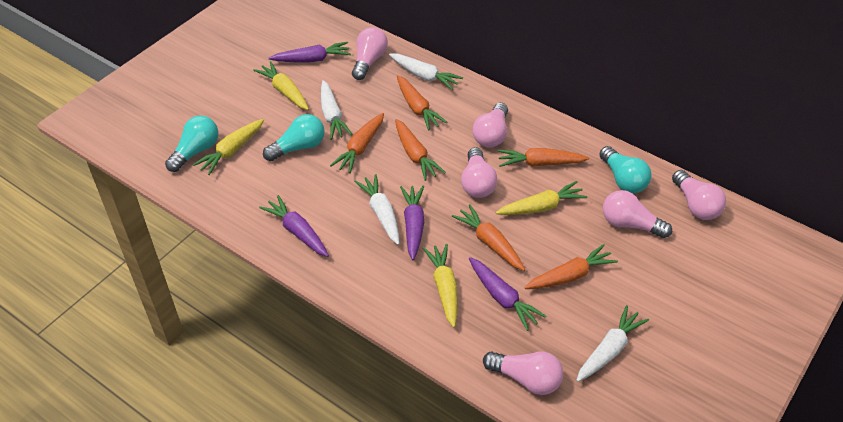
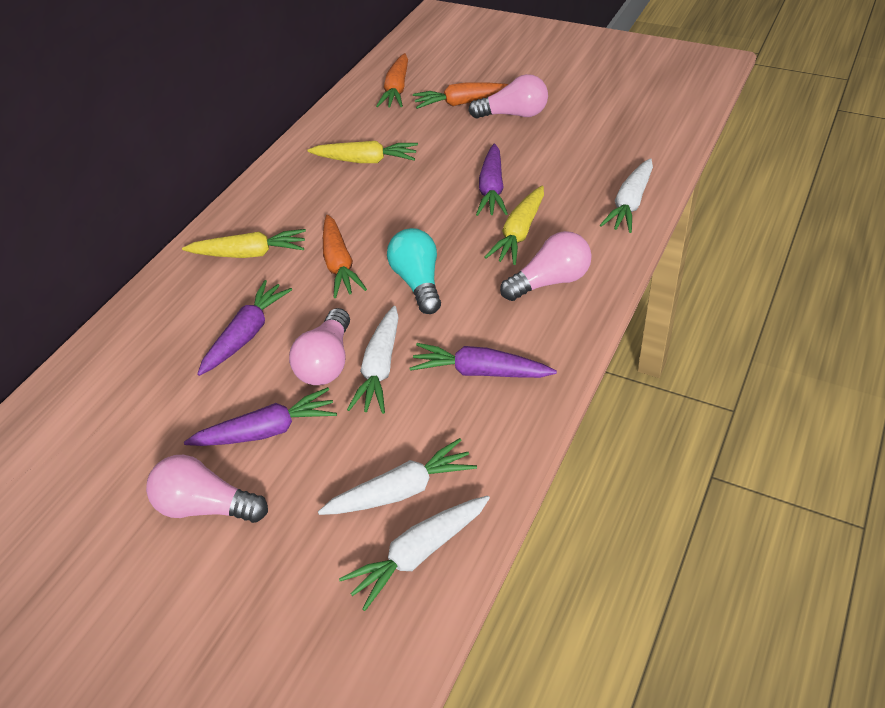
orange carrot: 6 -> 3
pink light bulb: 6 -> 4
turquoise light bulb: 3 -> 1
yellow carrot: 4 -> 3

